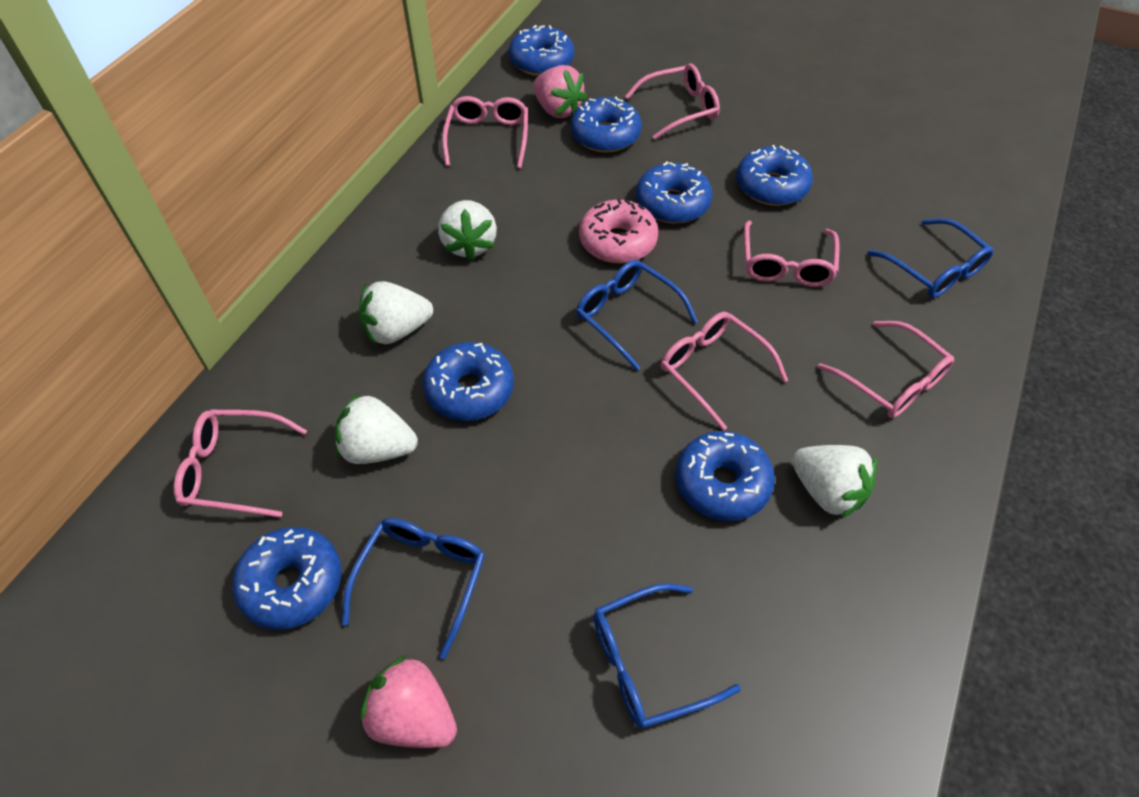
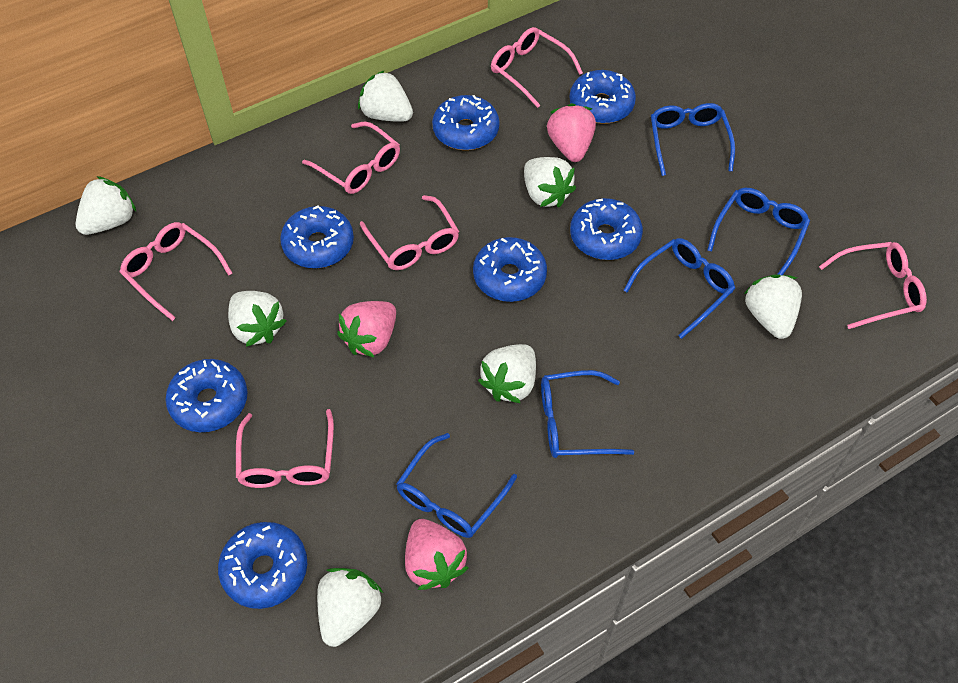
blue glasses: 4 -> 5
pink donut: 1 -> 0
pink strawberry: 2 -> 3
white strawberry: 4 -> 7

